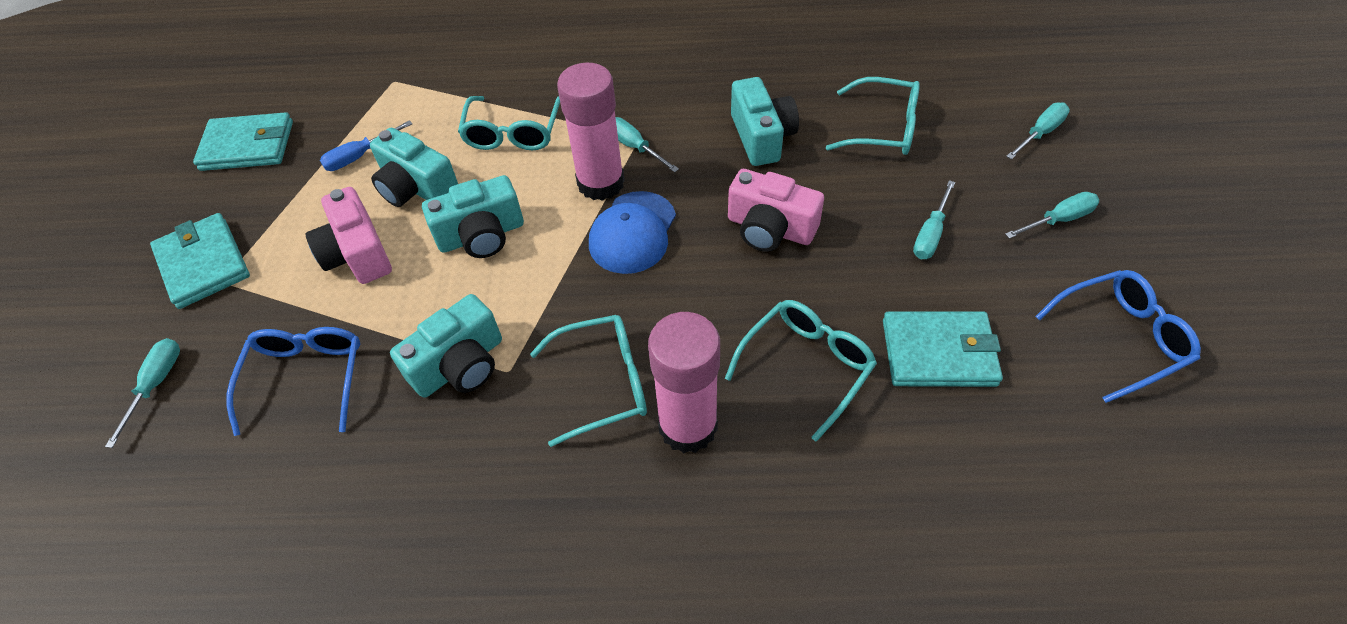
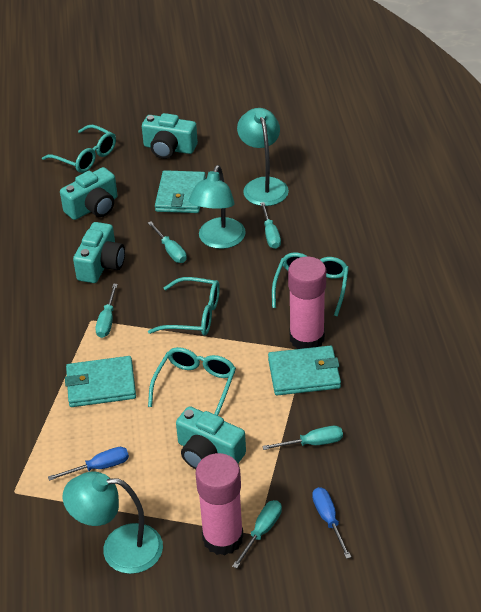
blue cap: 1 -> 0
blue glasses: 2 -> 0
blue screwdriver: 1 -> 2
pink camera: 2 -> 0
turquoise lamp: 0 -> 3

